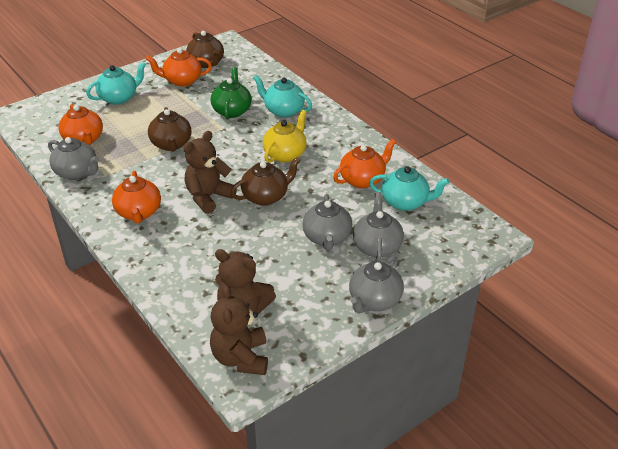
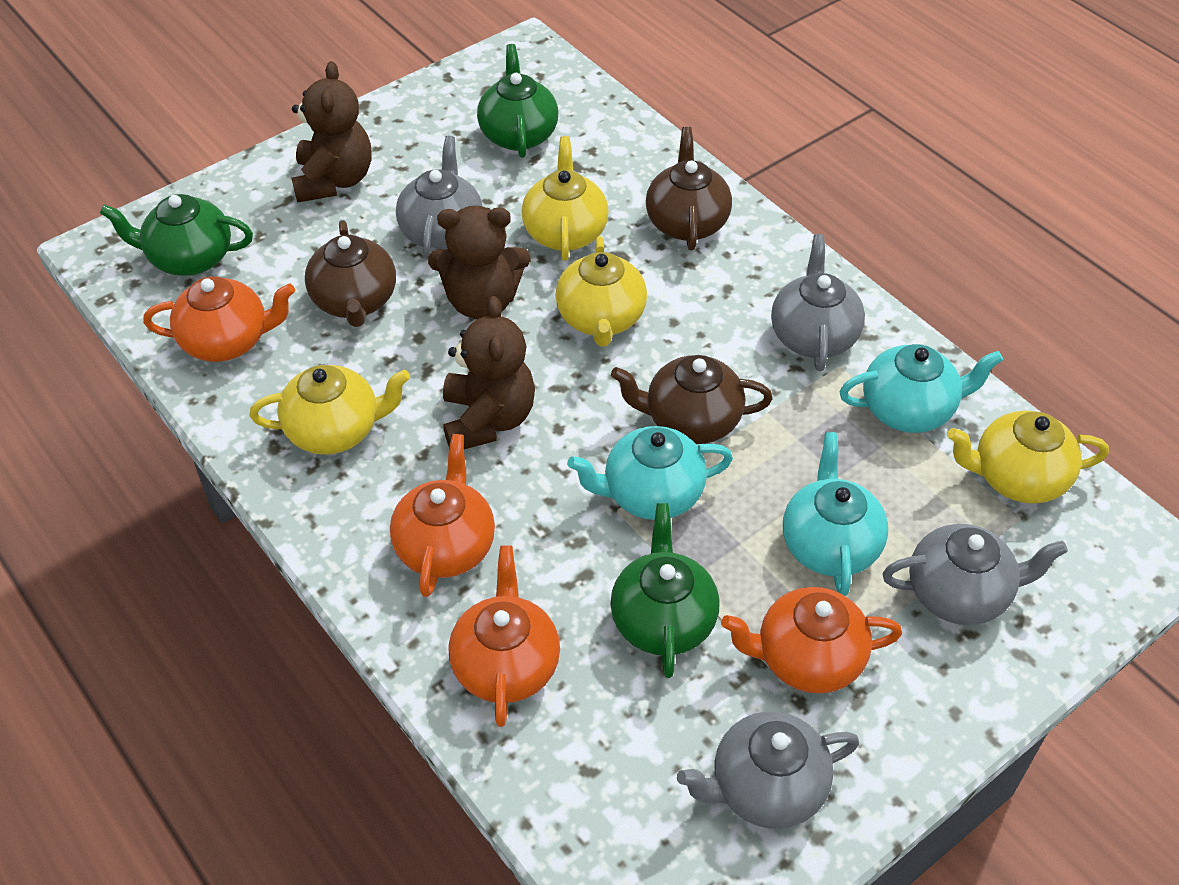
green teapot: 1 -> 3
yellow teapot: 1 -> 4

